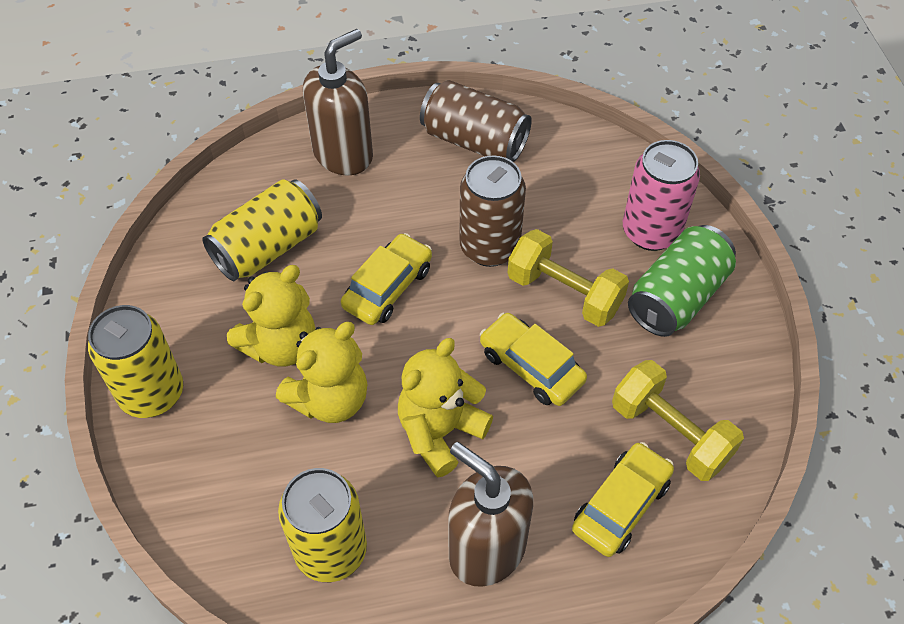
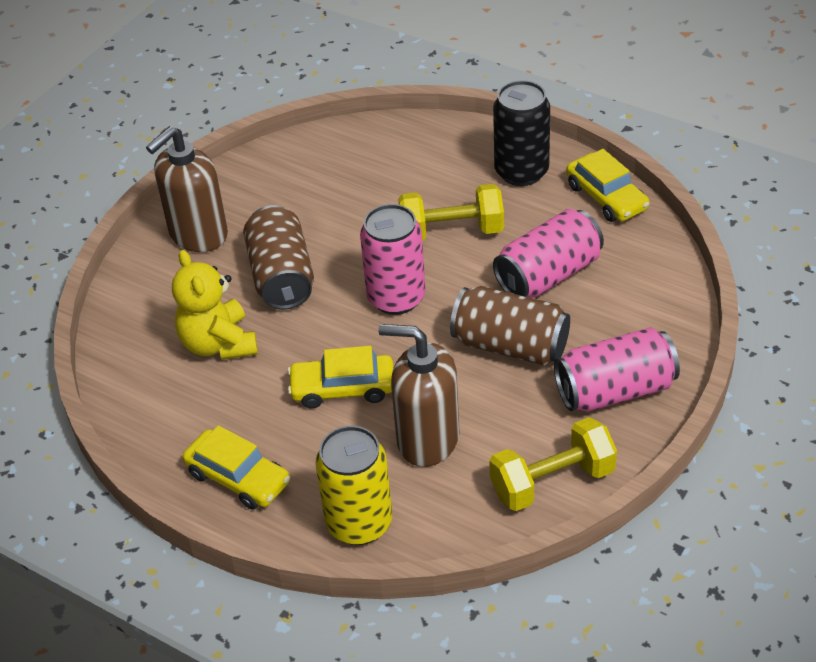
black can: 0 -> 1
green can: 1 -> 0
pink can: 1 -> 3
yellow can: 3 -> 1
yellow teddy bear: 3 -> 1

